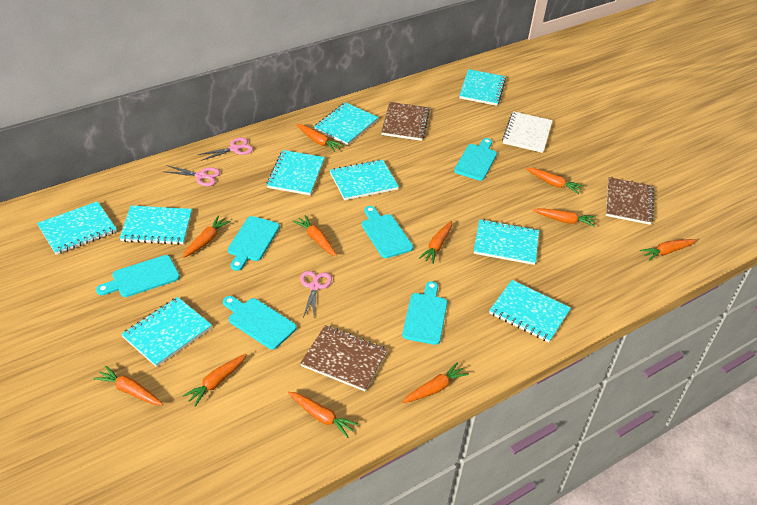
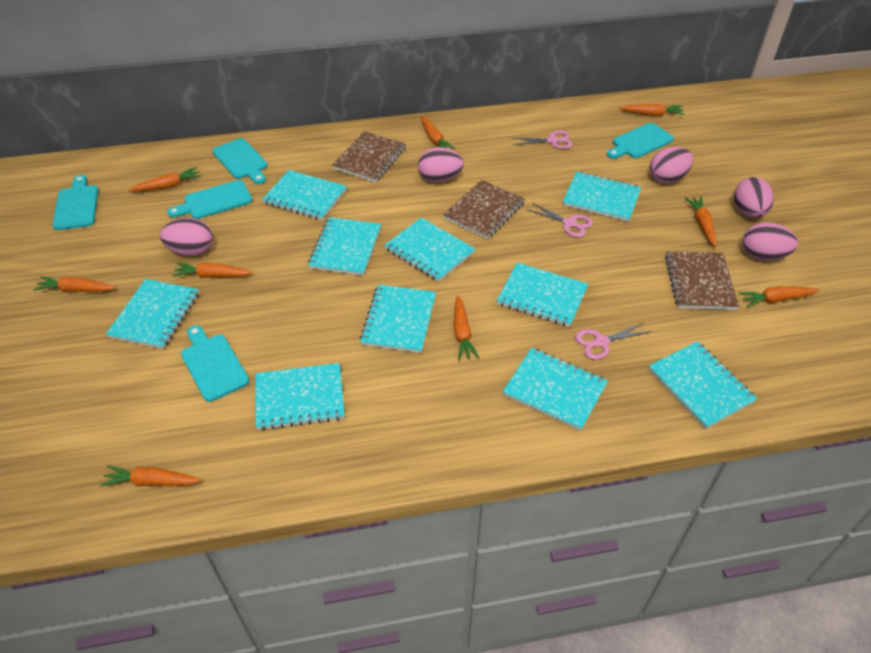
orange carrot: 11 -> 9
pink egg: 0 -> 5
turquoise cutting board: 6 -> 5
turquoise notebook: 9 -> 10
white notebook: 1 -> 0

